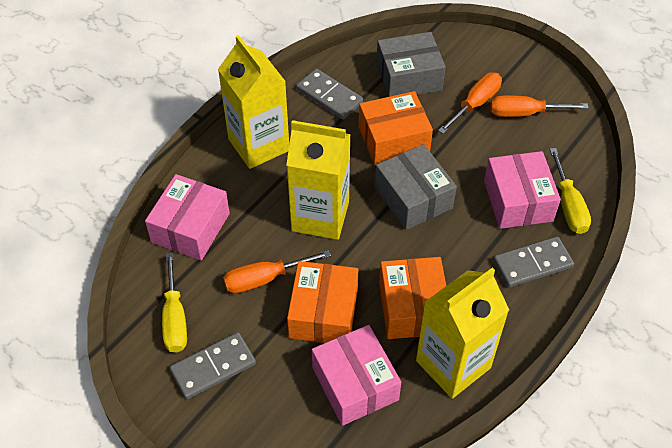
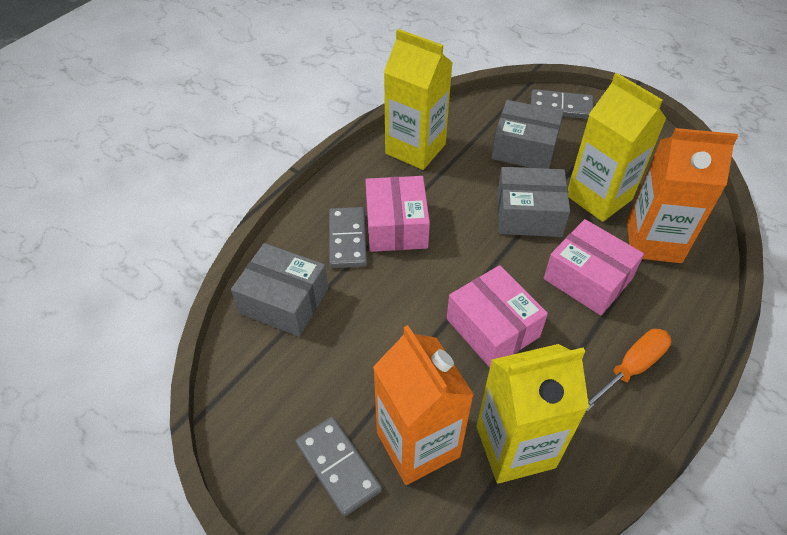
grey box: 2 -> 3
orange box: 3 -> 0
orange carton: 0 -> 2
orange screwdriver: 3 -> 1
yellow screwdriver: 2 -> 0

